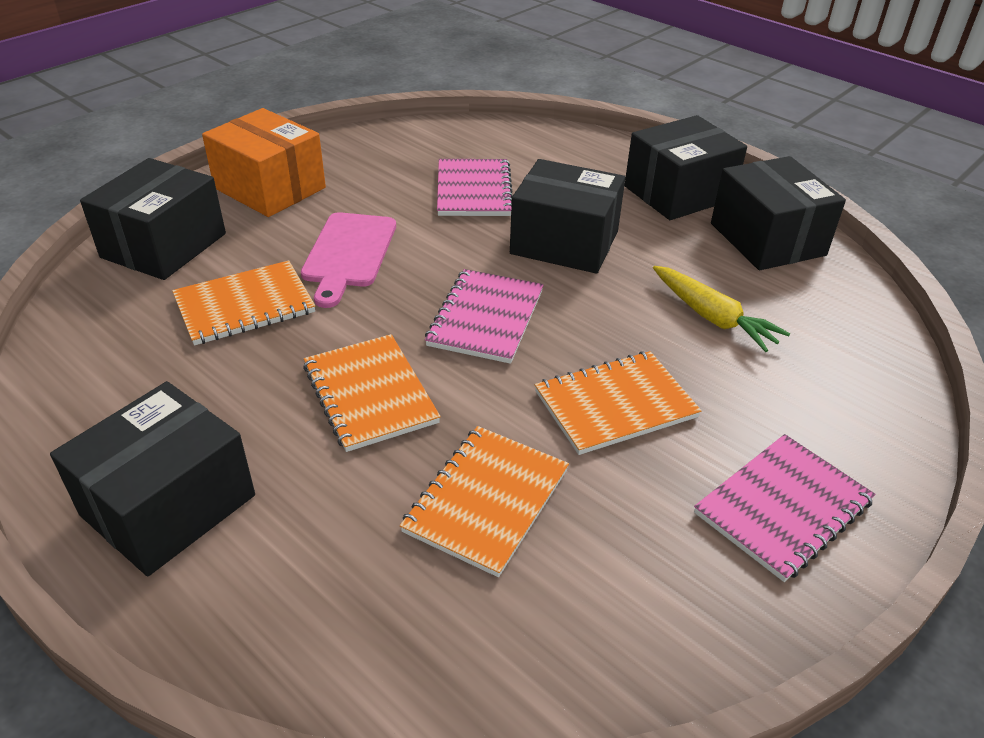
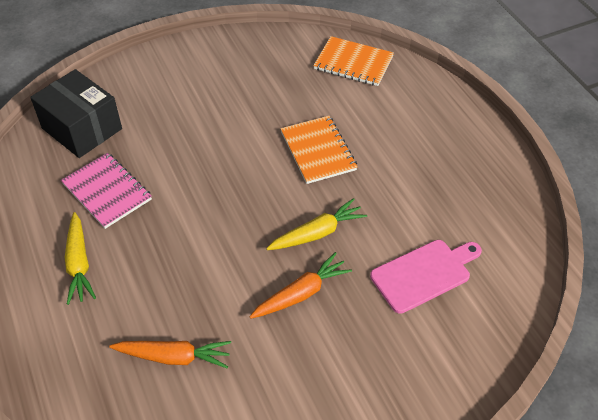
black box: 5 -> 1
orange box: 1 -> 0
orange carrot: 0 -> 2
orange notebook: 4 -> 2
pink notebook: 3 -> 1
yellow carrot: 1 -> 2

